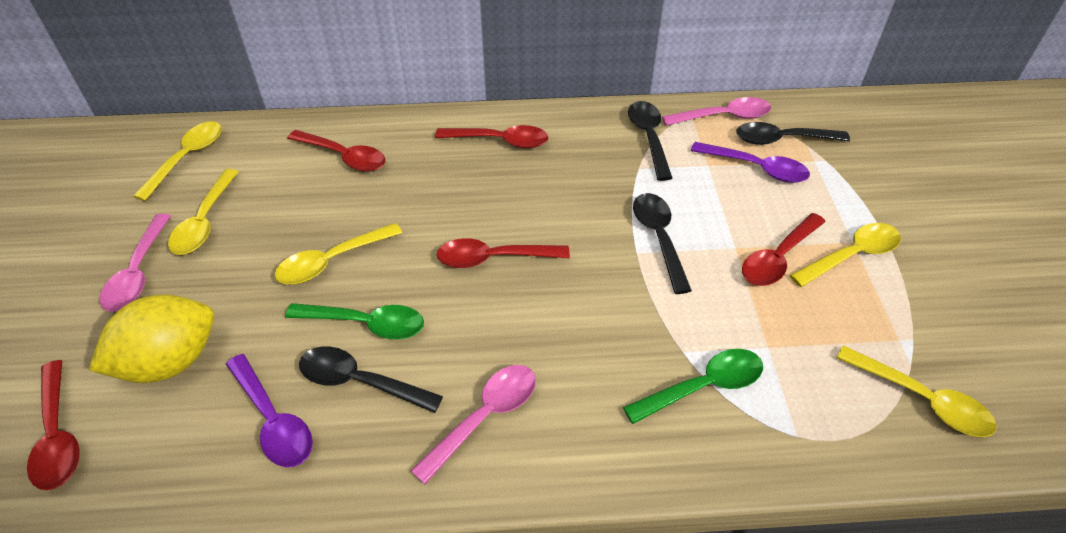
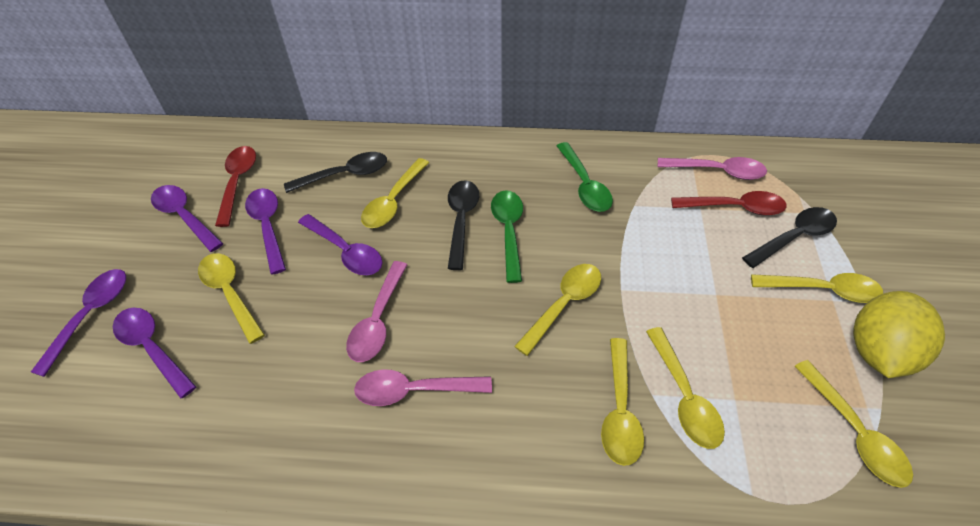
black spoon: 4 -> 3
purple spoon: 2 -> 5
red spoon: 5 -> 2
yellow spoon: 5 -> 7

